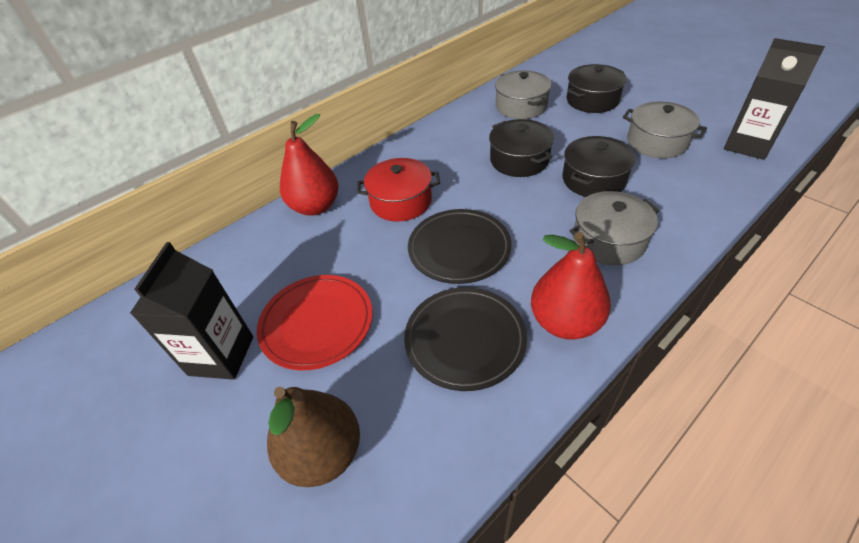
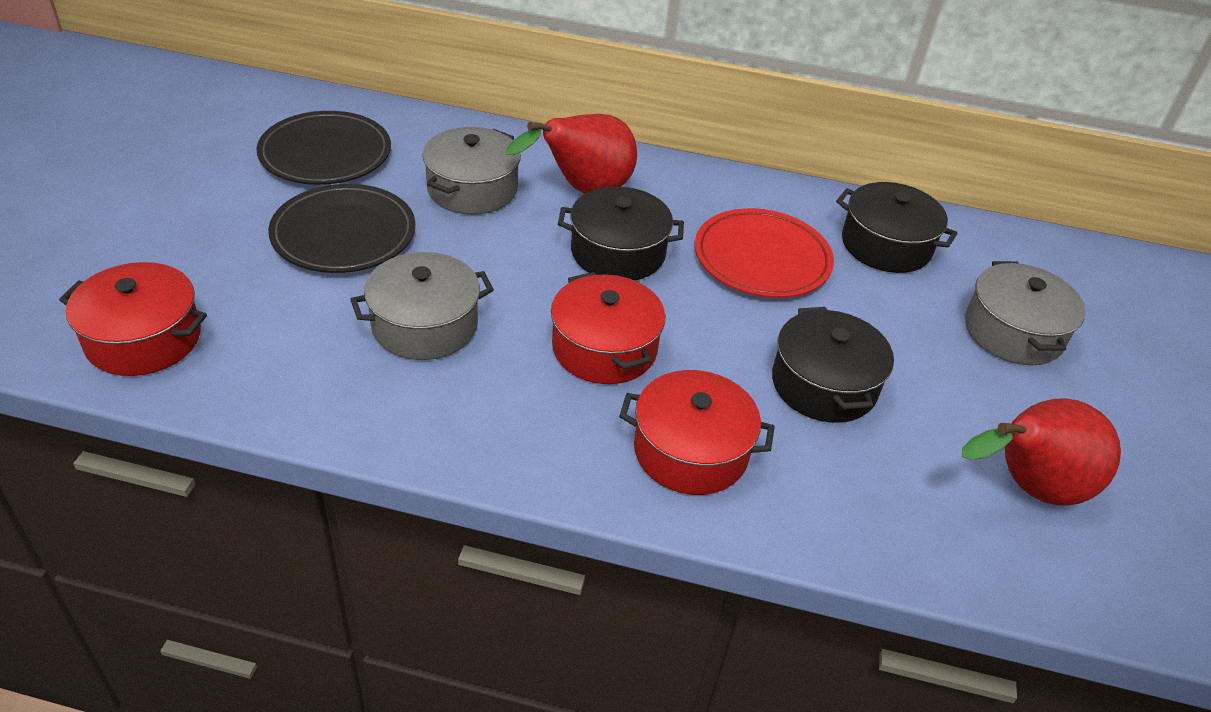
black carton: 2 -> 0
brown pear: 1 -> 0
red pot: 1 -> 3

